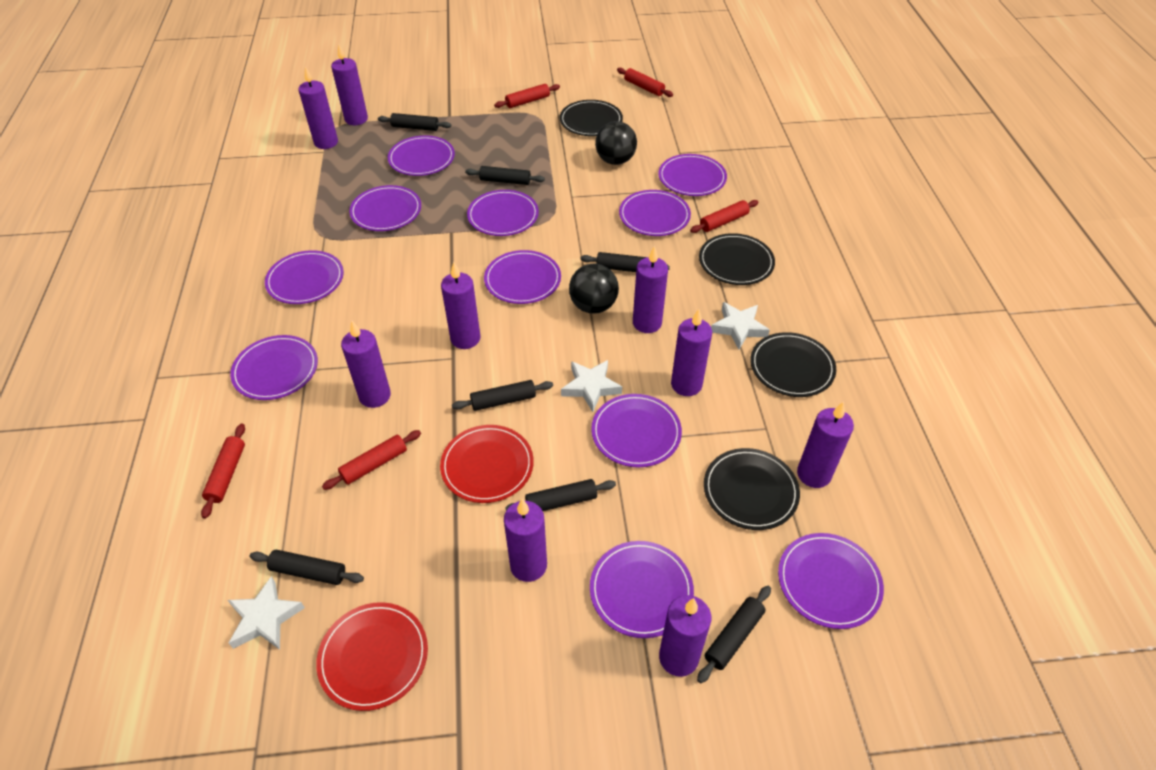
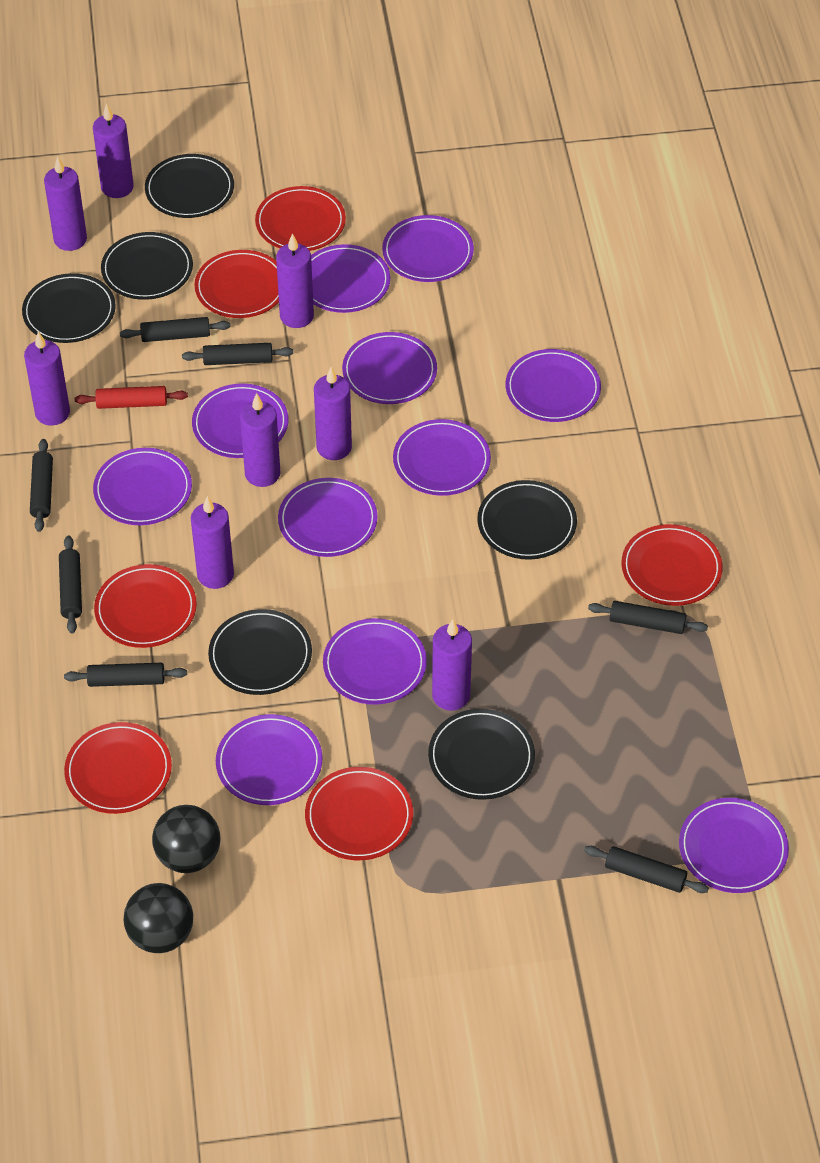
black plate: 4 -> 6
purple candle: 9 -> 8
red plate: 2 -> 6
red rolling pin: 5 -> 1
white star: 3 -> 0

